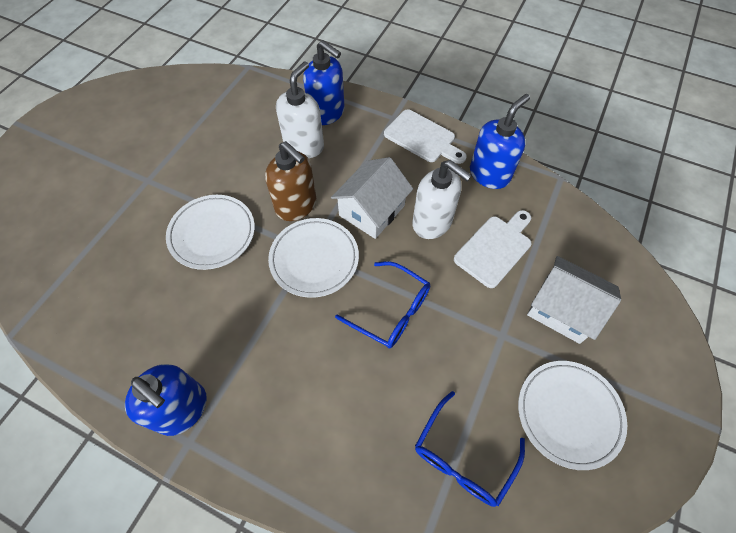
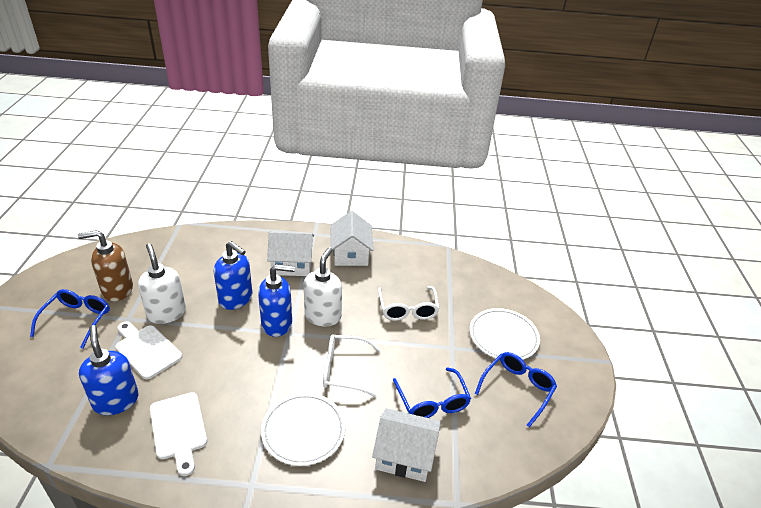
blue glasses: 2 -> 3
white glasses: 0 -> 2
white house: 2 -> 3
white plate: 3 -> 2

